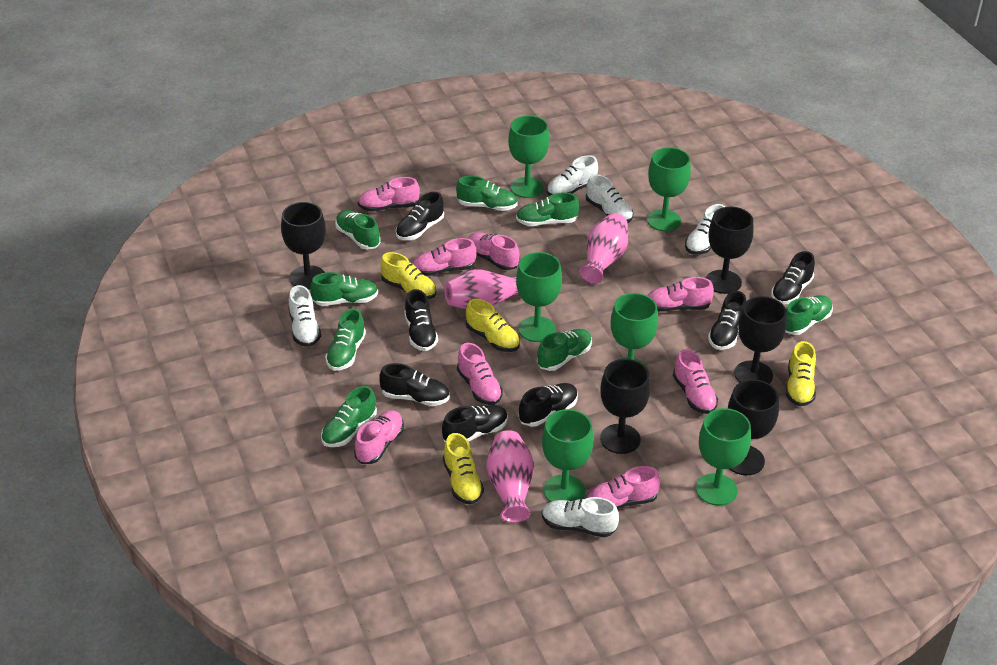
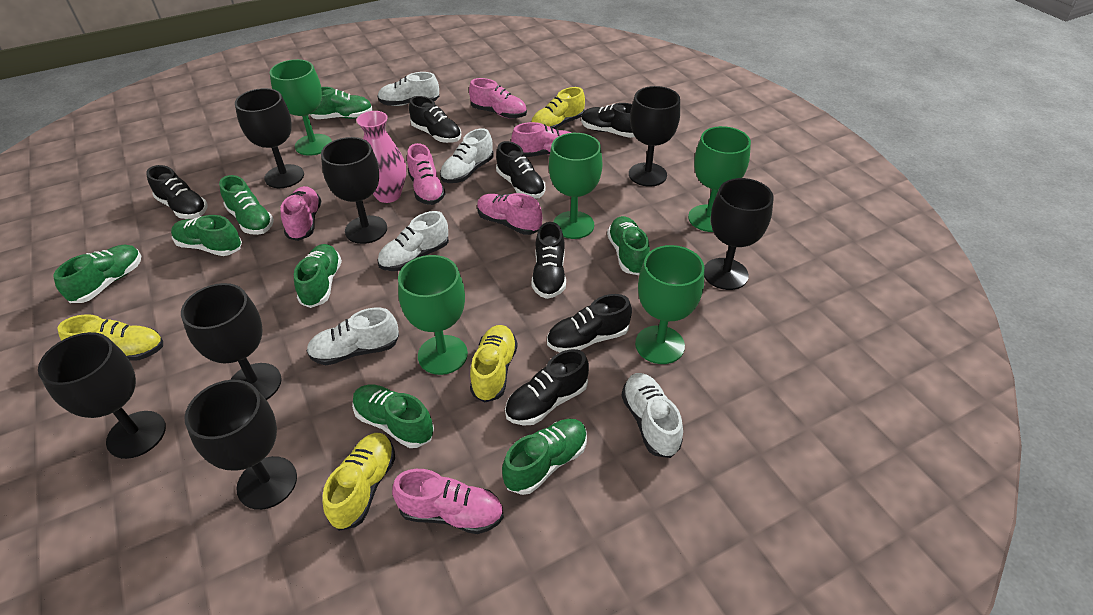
black goblet: 5 -> 7
green goblet: 6 -> 5
pink shoe: 8 -> 6
pink vase: 3 -> 1

